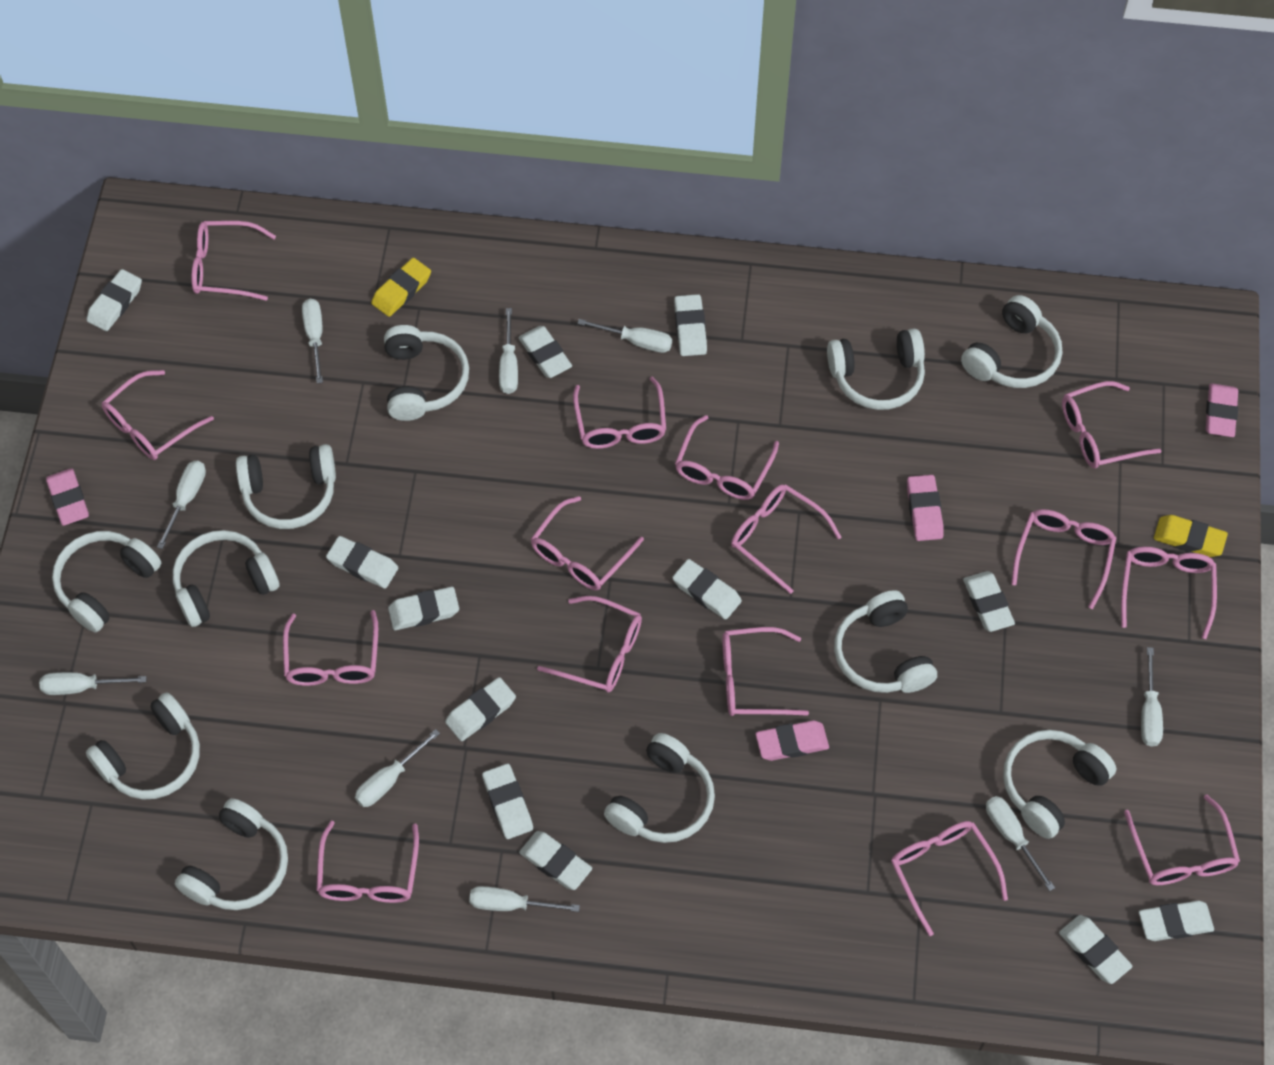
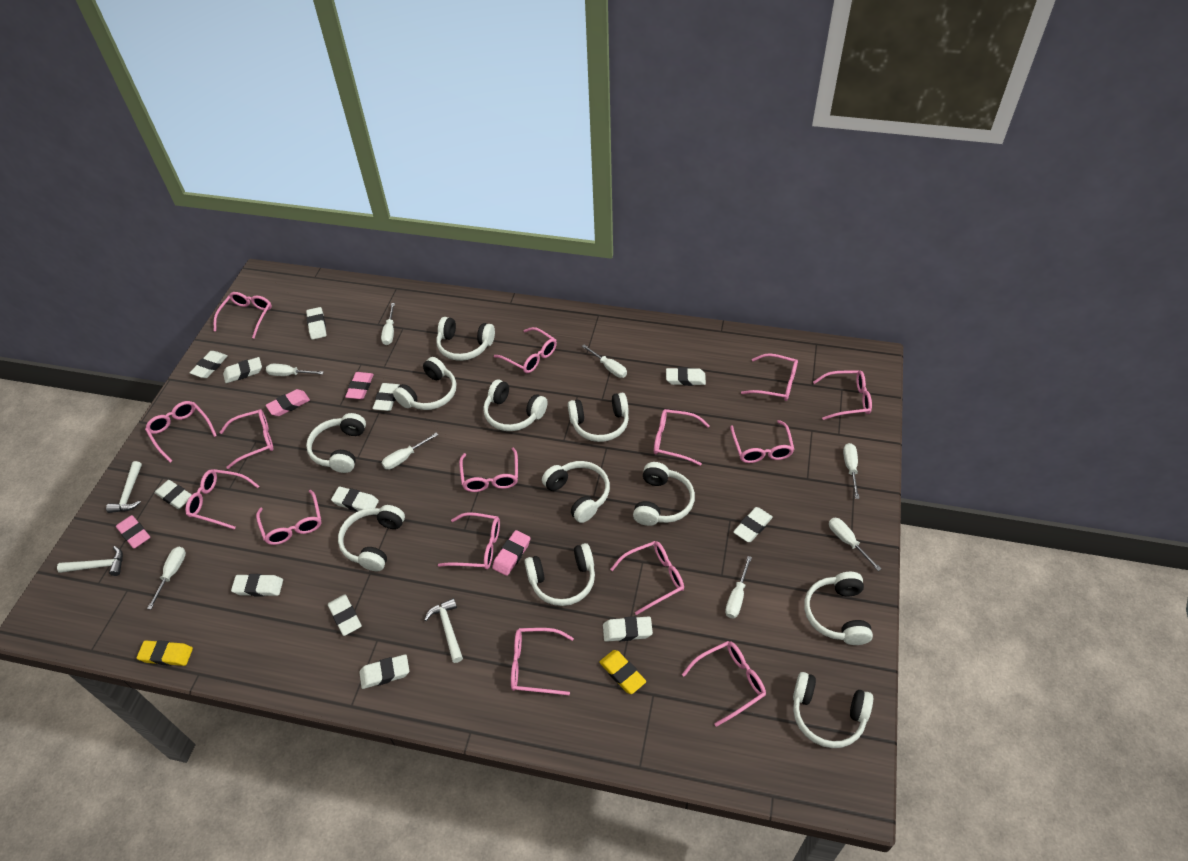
white hammer: 0 -> 3
white screwdriver: 9 -> 8

